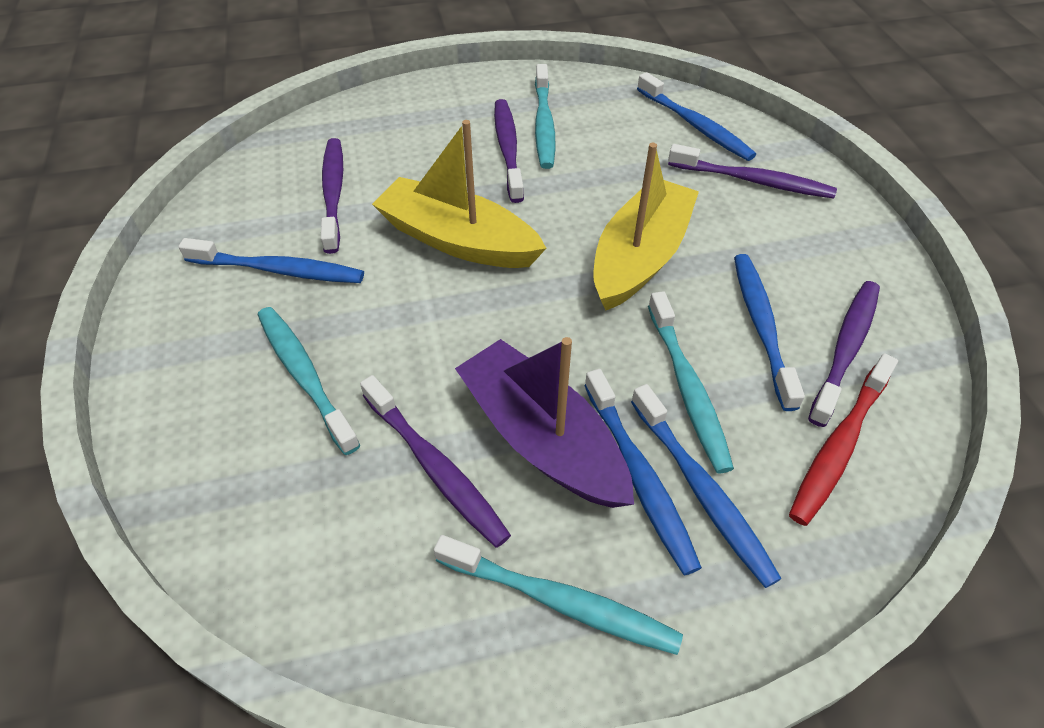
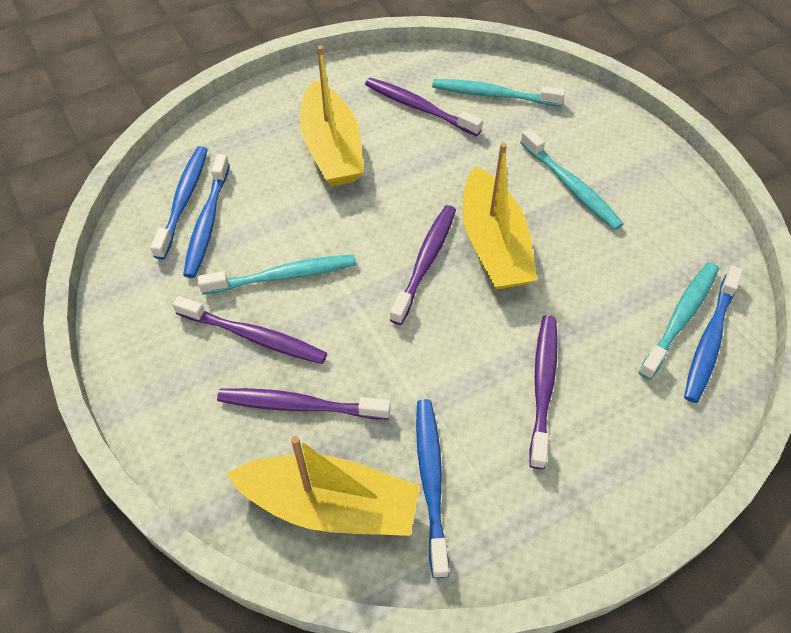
blue toothbrush: 5 -> 4
purple boat: 1 -> 0
red toothbrush: 1 -> 0
yellow boat: 2 -> 3

